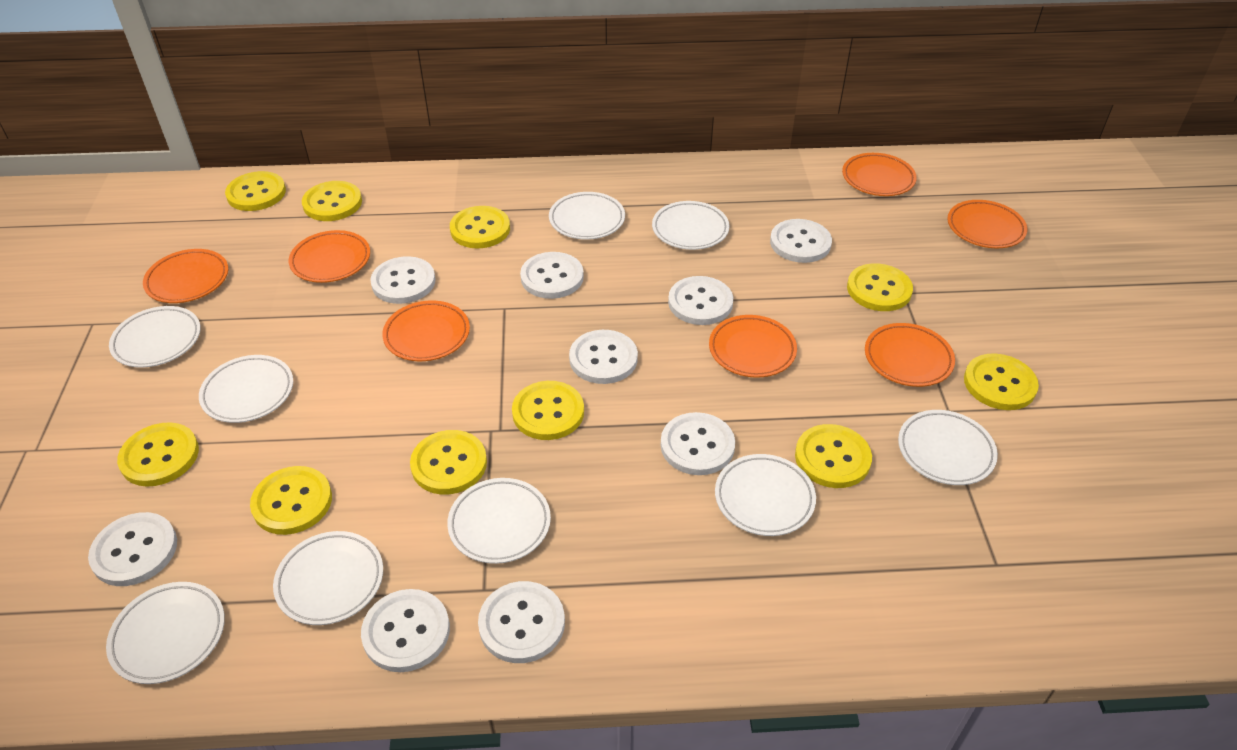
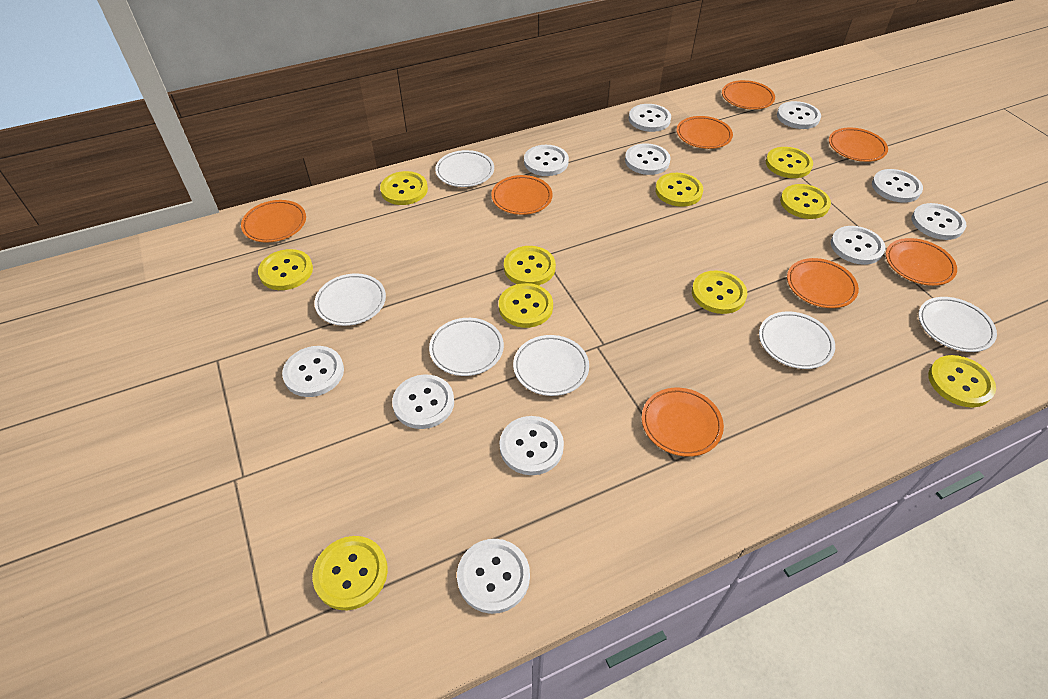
orange plate: 7 -> 8
white button: 9 -> 11
white plate: 9 -> 6

